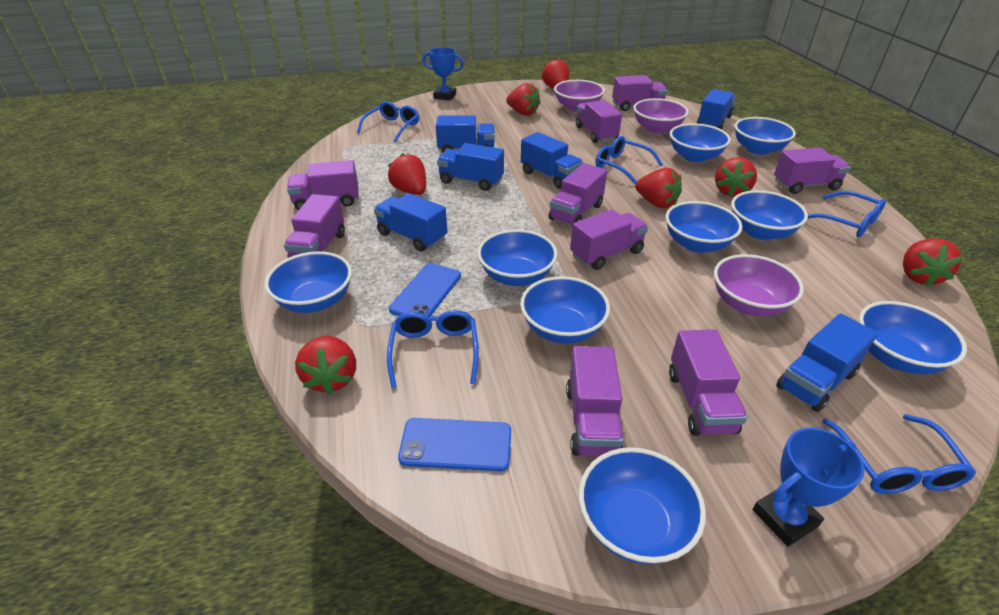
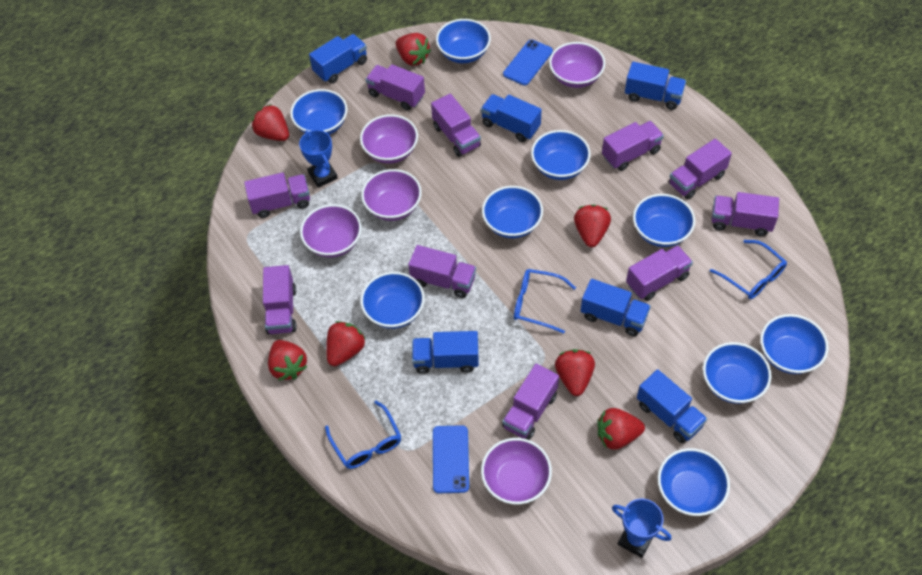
blue glasses: 5 -> 3
purple bowl: 3 -> 5
purple truck: 9 -> 10

